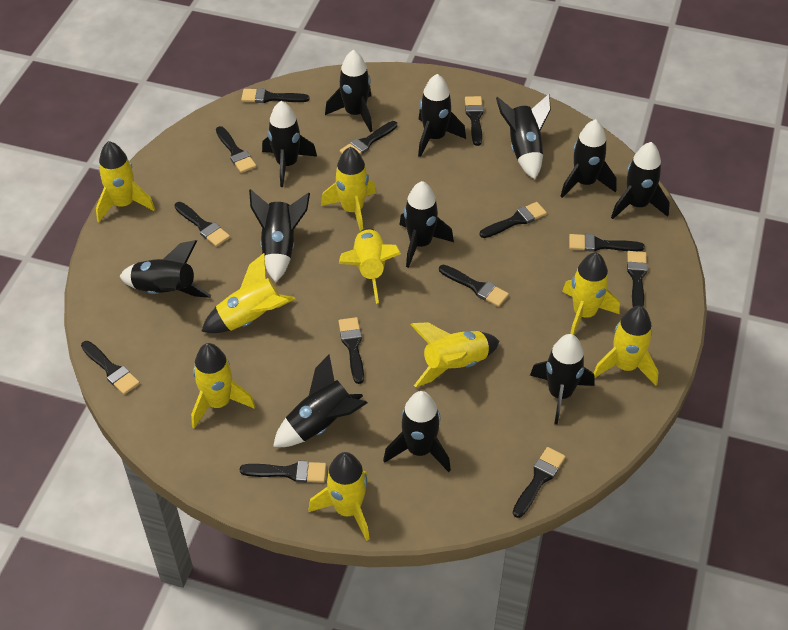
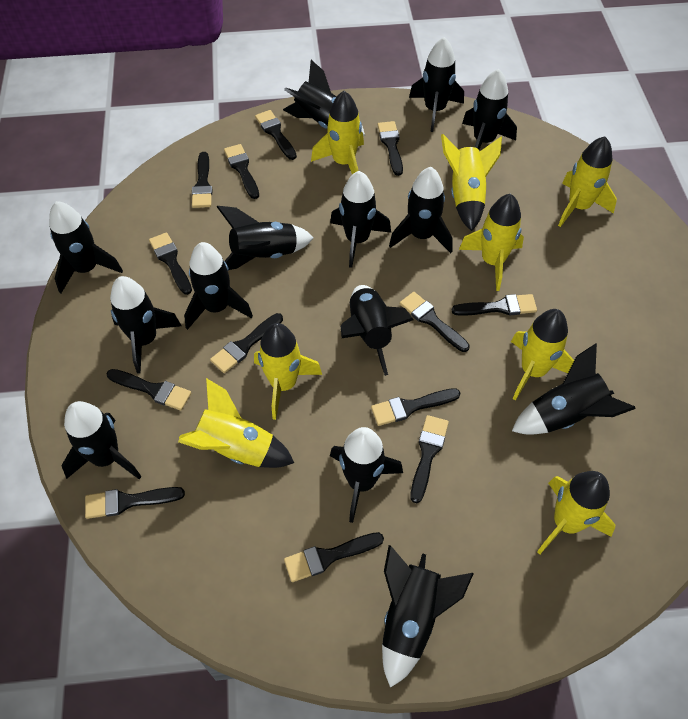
black rocket: 12 -> 14
yellow rocket: 9 -> 8

